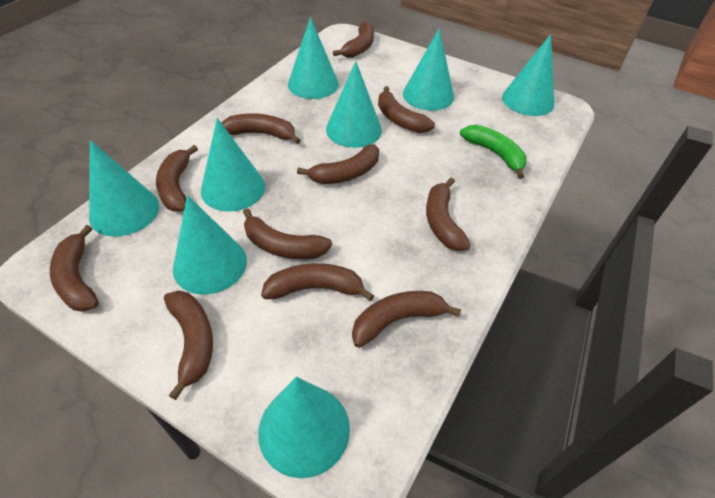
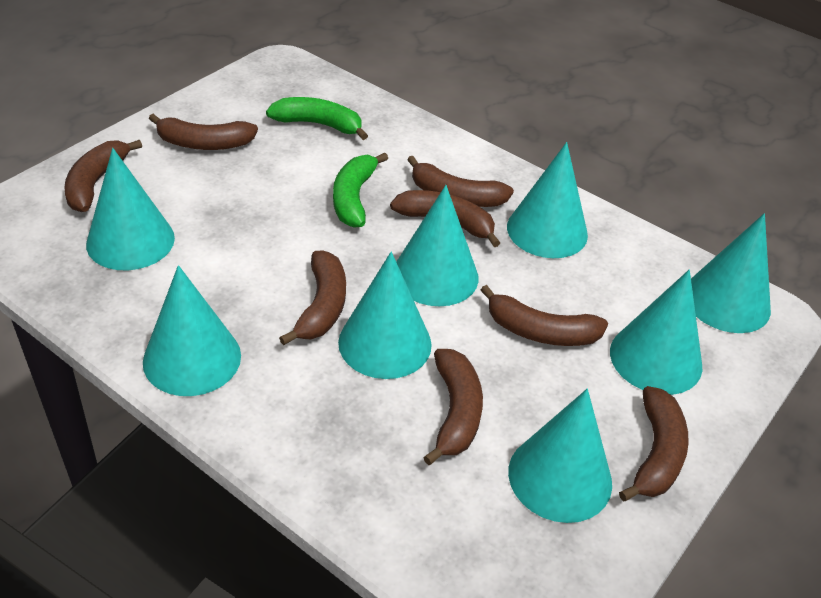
brown banana: 11 -> 8
green banana: 1 -> 2

